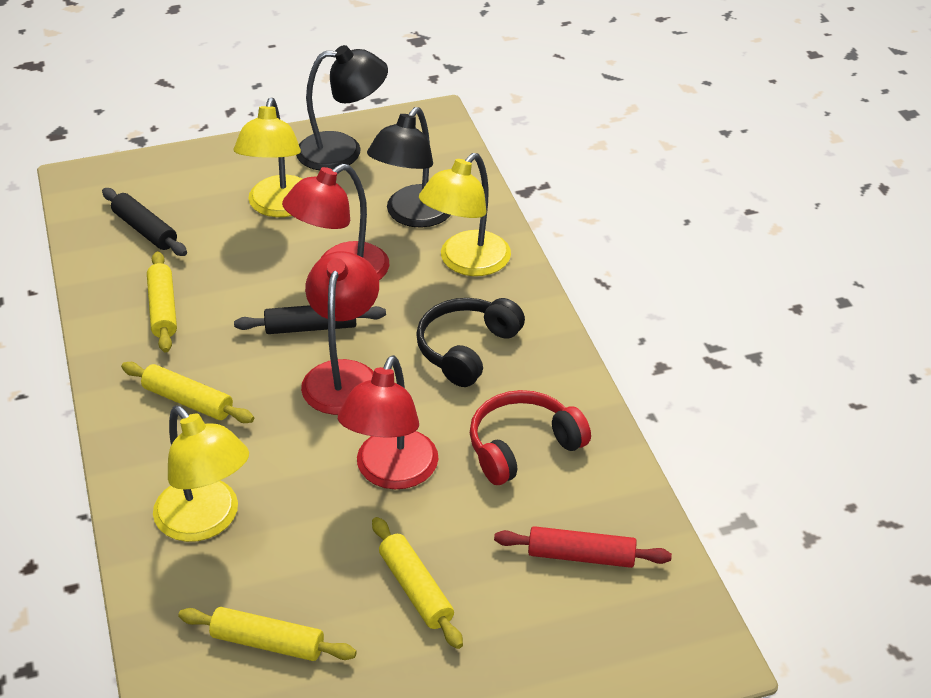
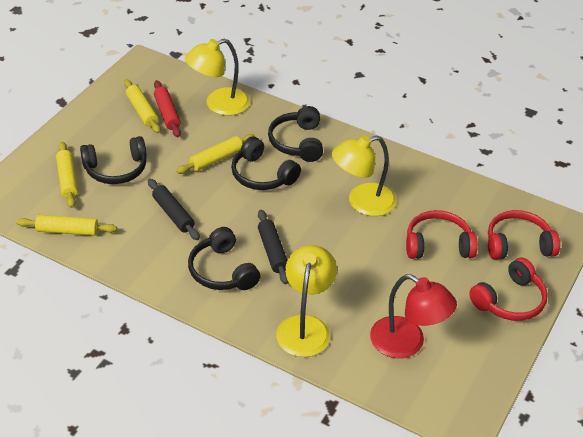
black headphones: 1 -> 4
black lamp: 2 -> 0
red headphones: 1 -> 3
red lamp: 3 -> 1

